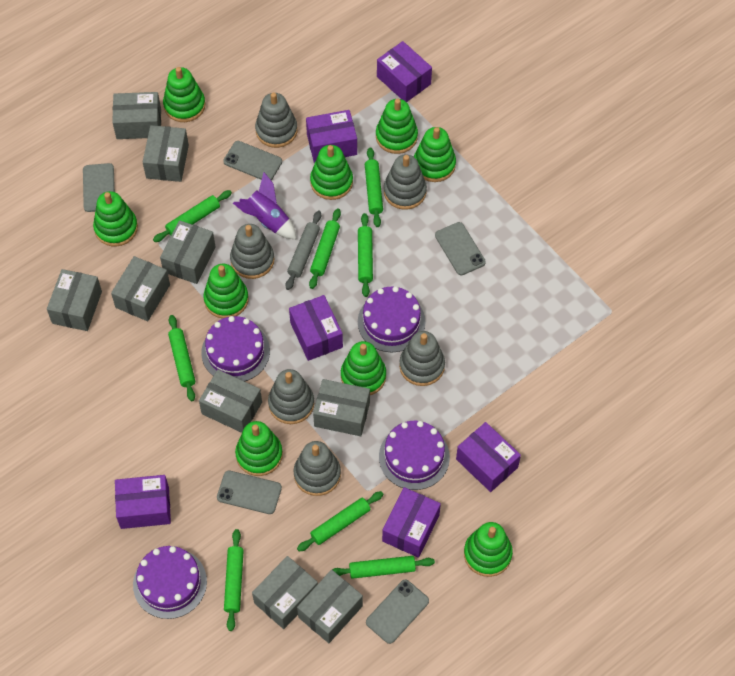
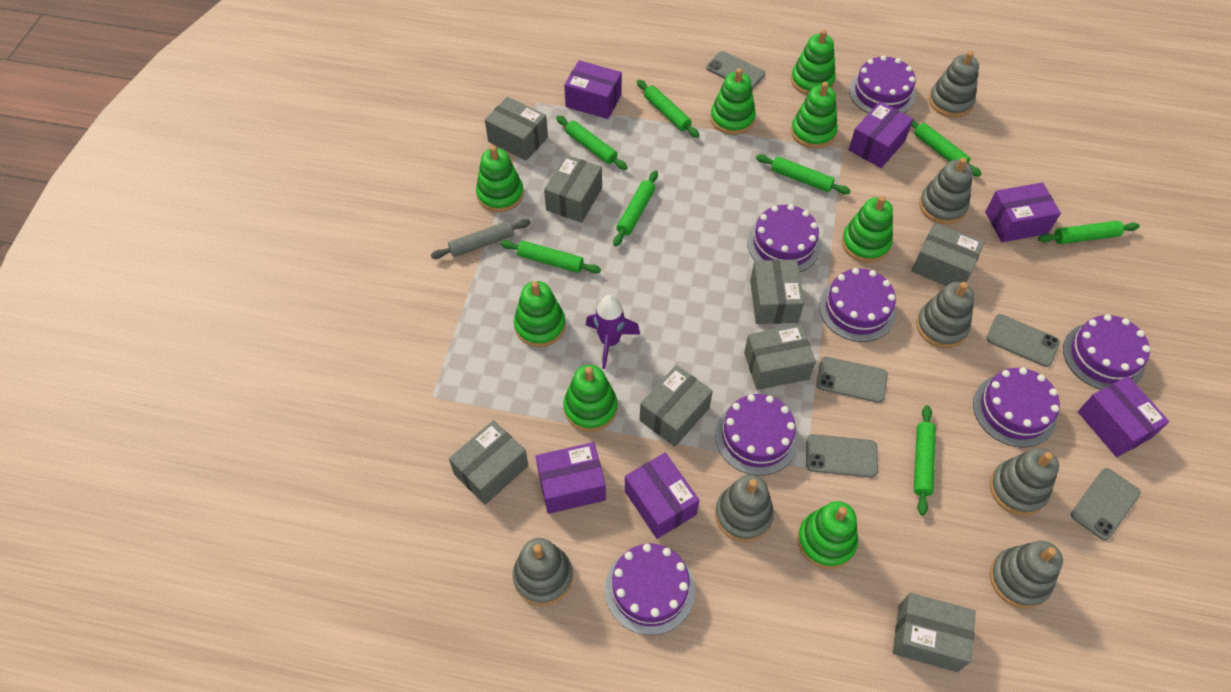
green stacking toy: 9 -> 8
grey box: 9 -> 8
grey stacking toy: 6 -> 7
purple cake: 4 -> 7

